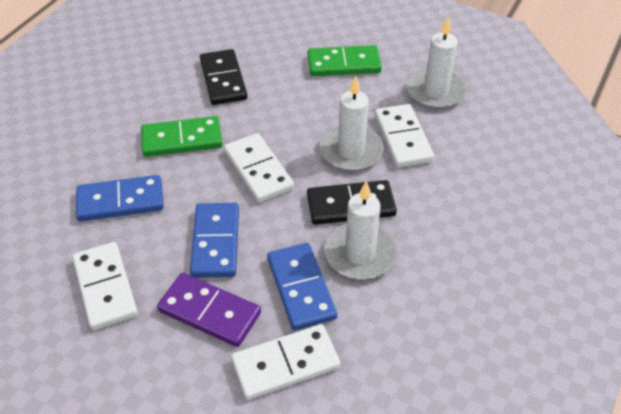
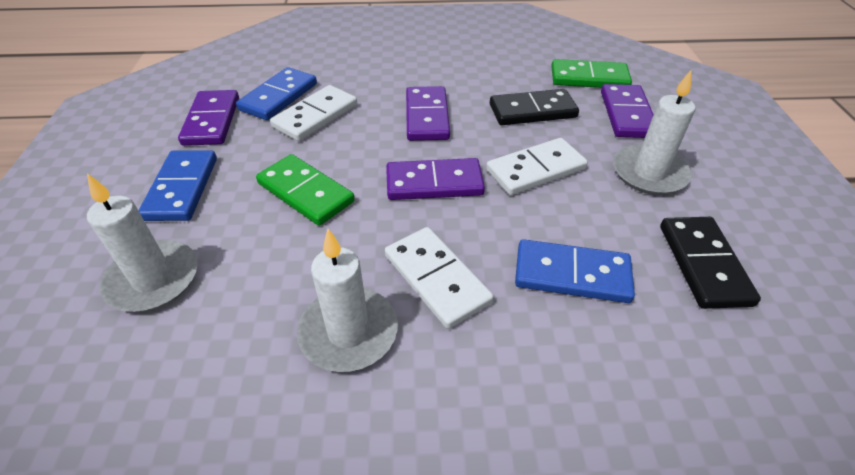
purple domino: 1 -> 4
white domino: 4 -> 3

